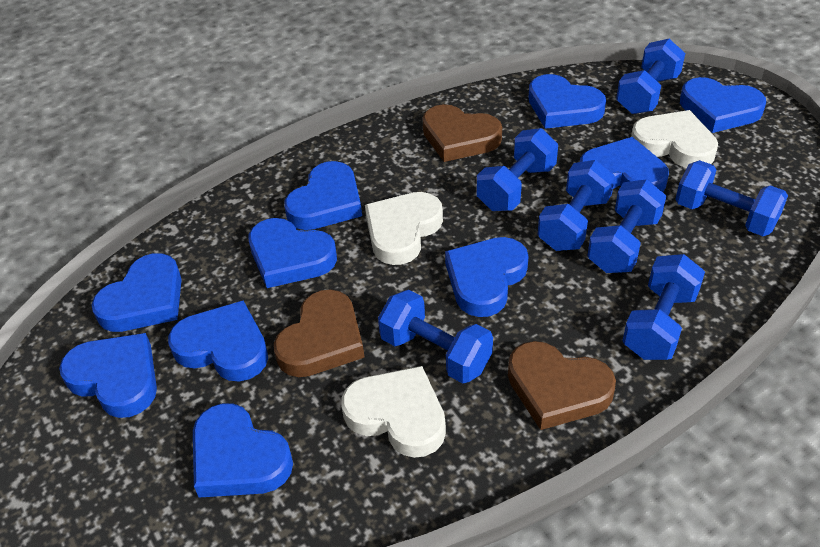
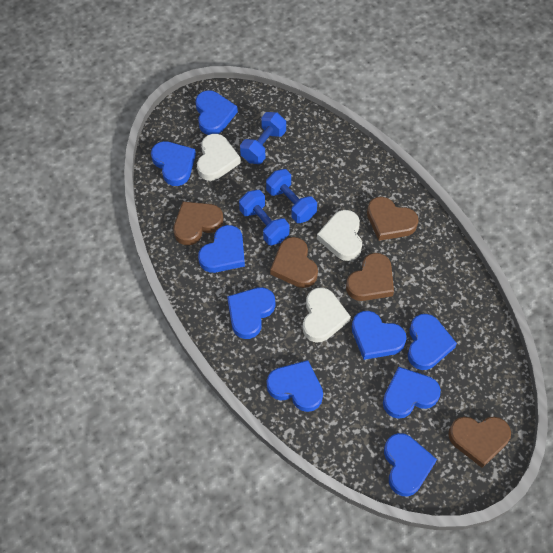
blue dumbbell: 7 -> 3
blue heart: 10 -> 9
brown heart: 3 -> 5

